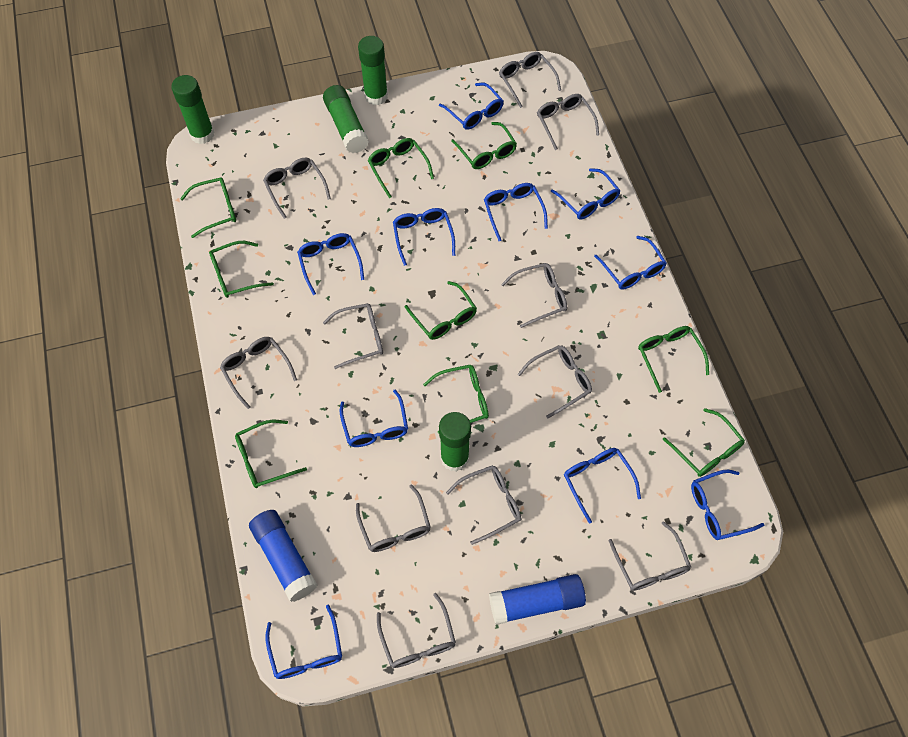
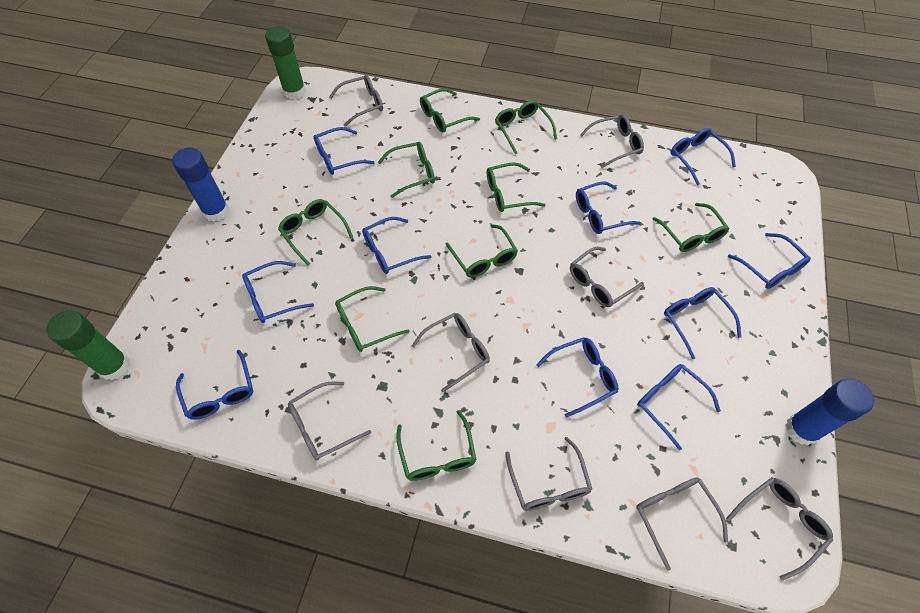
green glue stick: 4 -> 2
grey glasses: 11 -> 8

